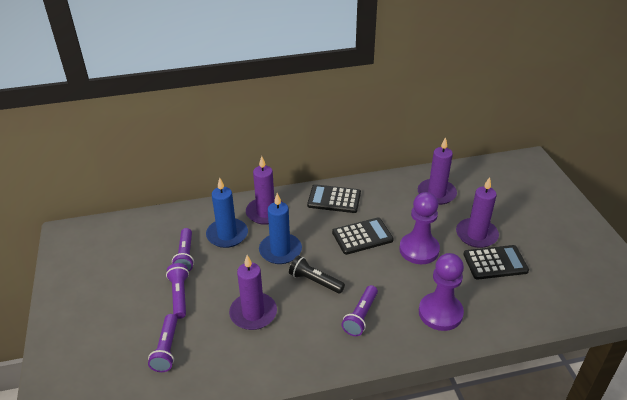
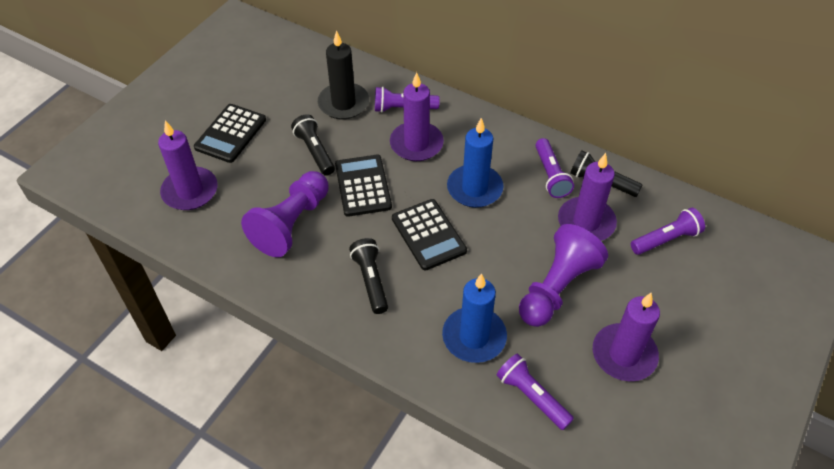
black candle: 0 -> 1
black flashlight: 1 -> 3

